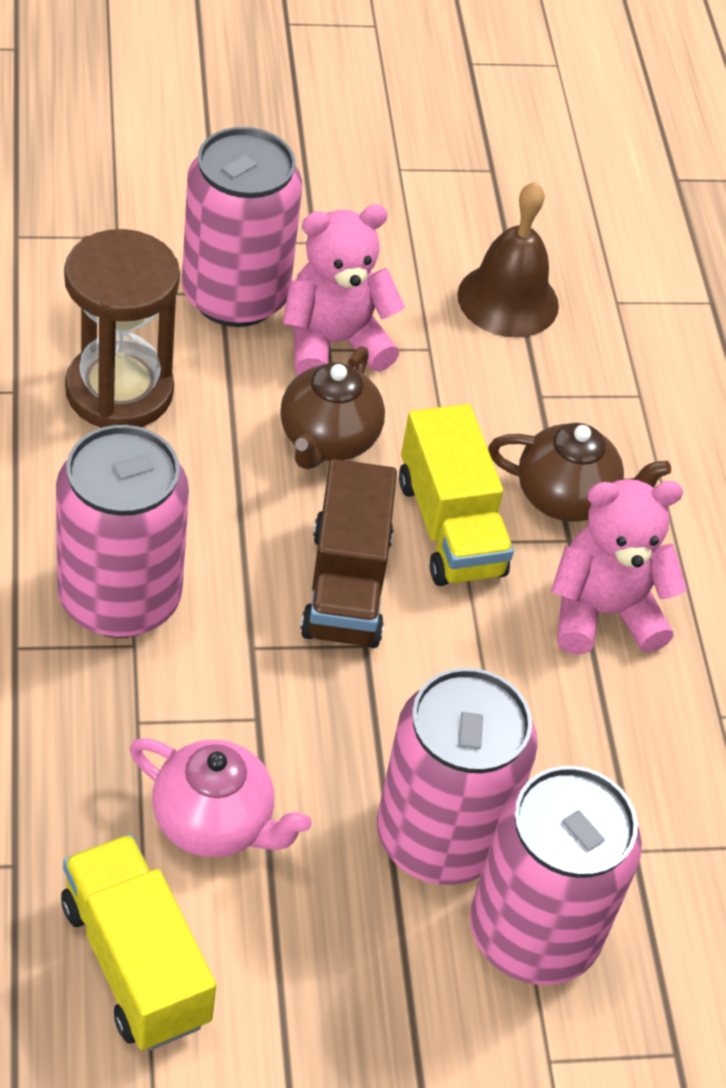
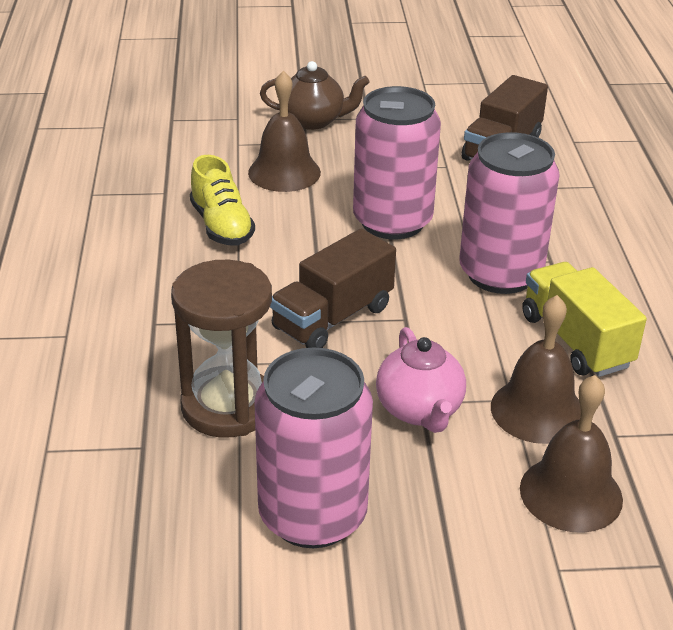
brown bell: 1 -> 3
brown teapot: 2 -> 1
brown truck: 1 -> 2
pink can: 4 -> 3
pink teddy bear: 2 -> 0
yellow shoe: 0 -> 1
yellow truck: 2 -> 1

